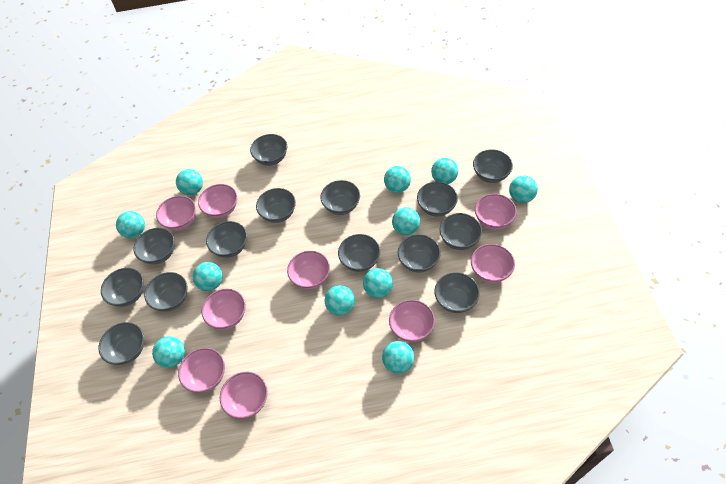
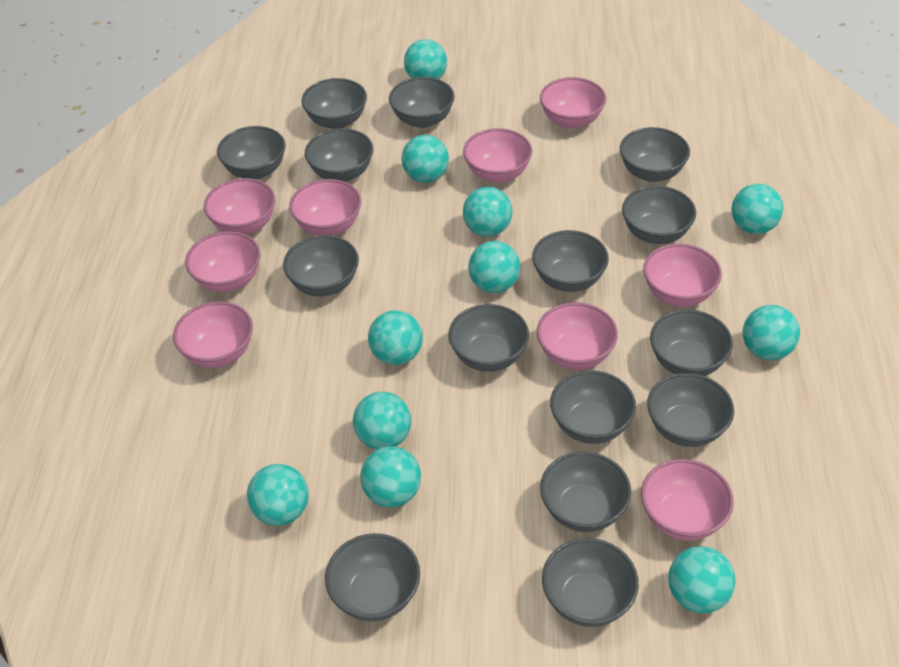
grey bowl: 14 -> 15

